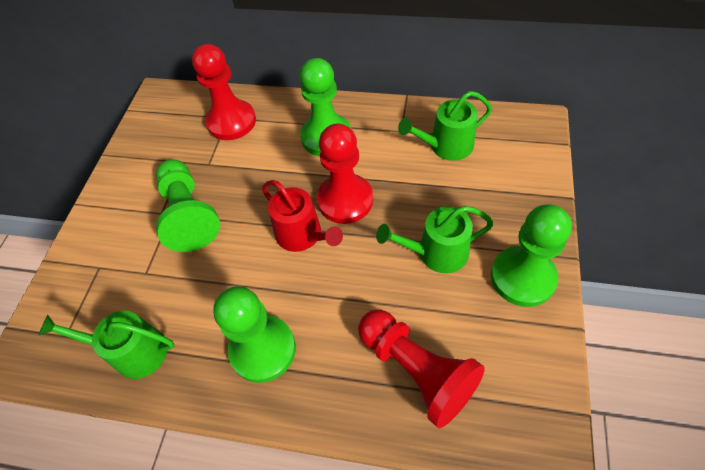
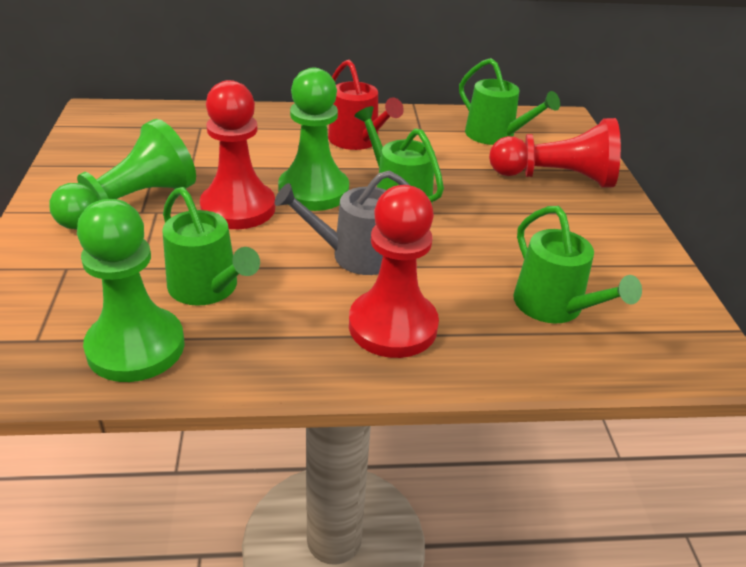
green pawn: 4 -> 3
green watering can: 3 -> 4
grey watering can: 0 -> 1

